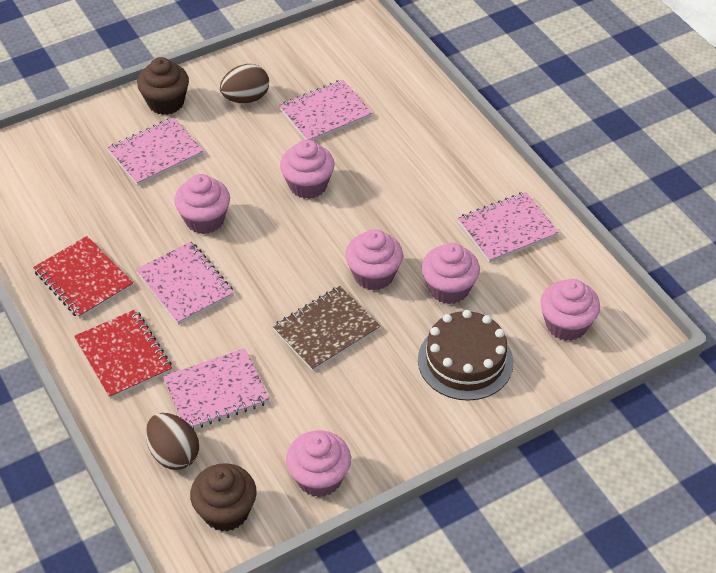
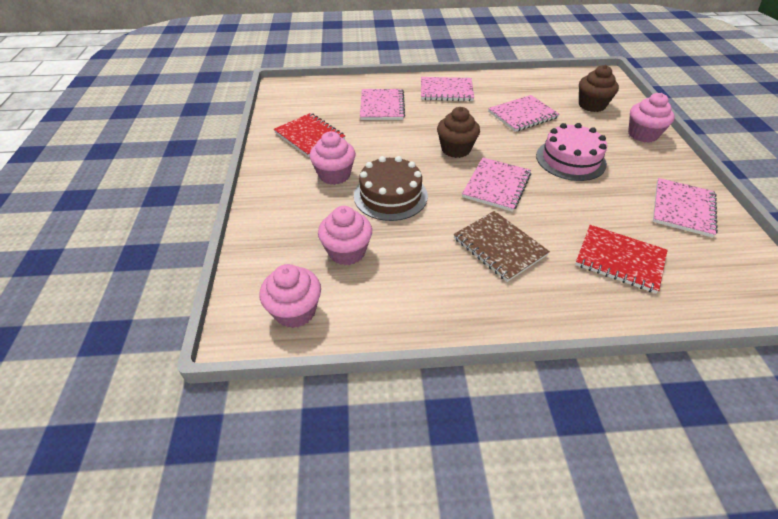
brown egg: 2 -> 0
pink cake: 0 -> 1
pink cupcake: 6 -> 4

